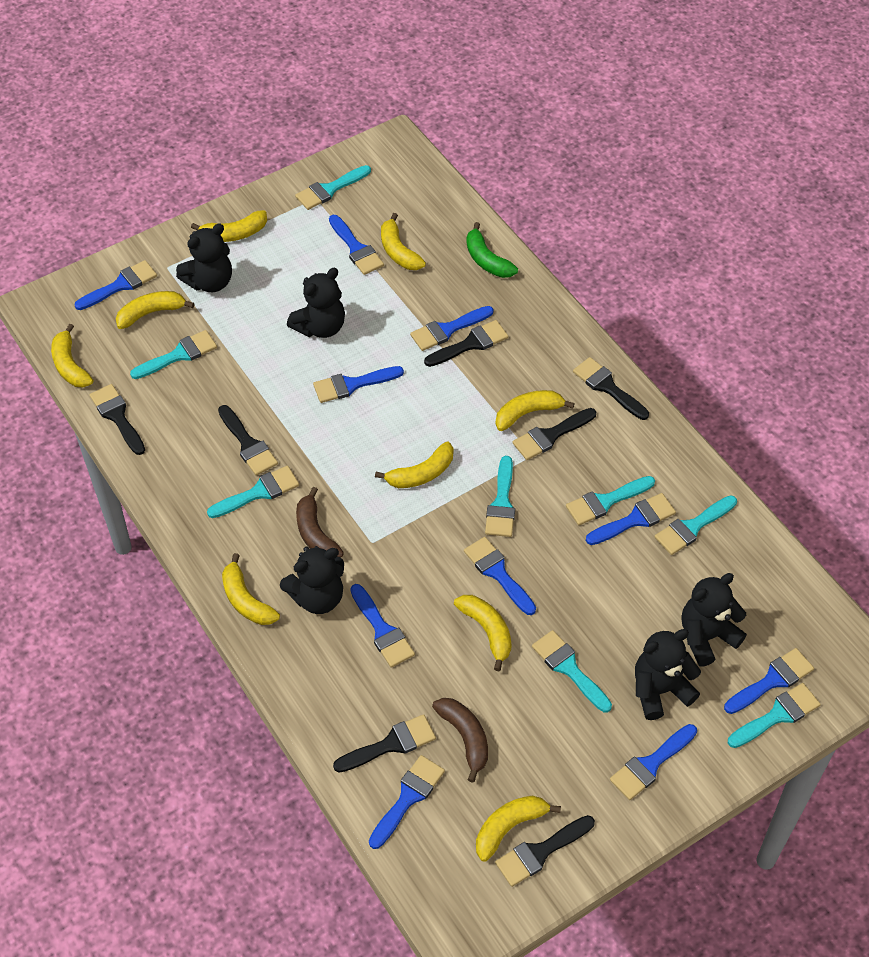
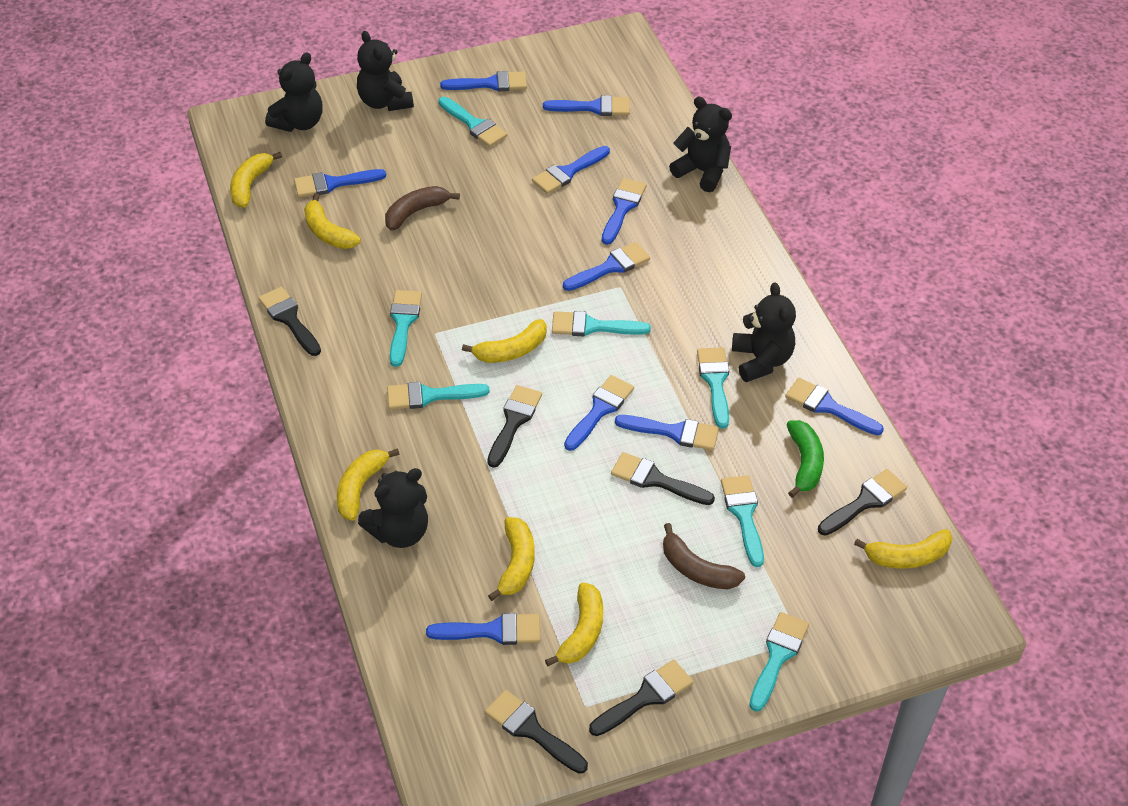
black brush: 7 -> 6
turquoise brush: 8 -> 7
yellow banana: 9 -> 7

